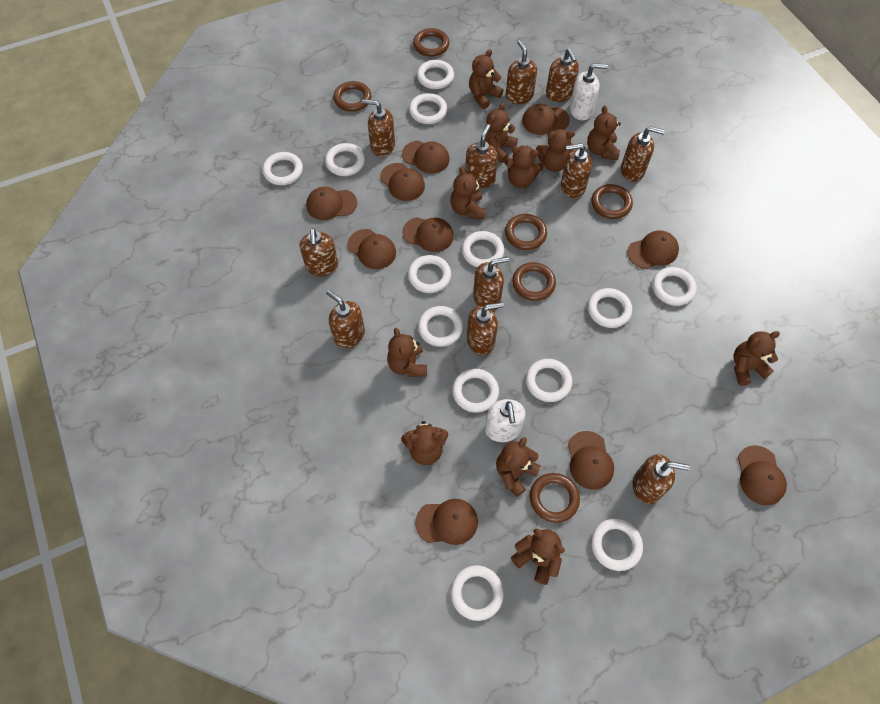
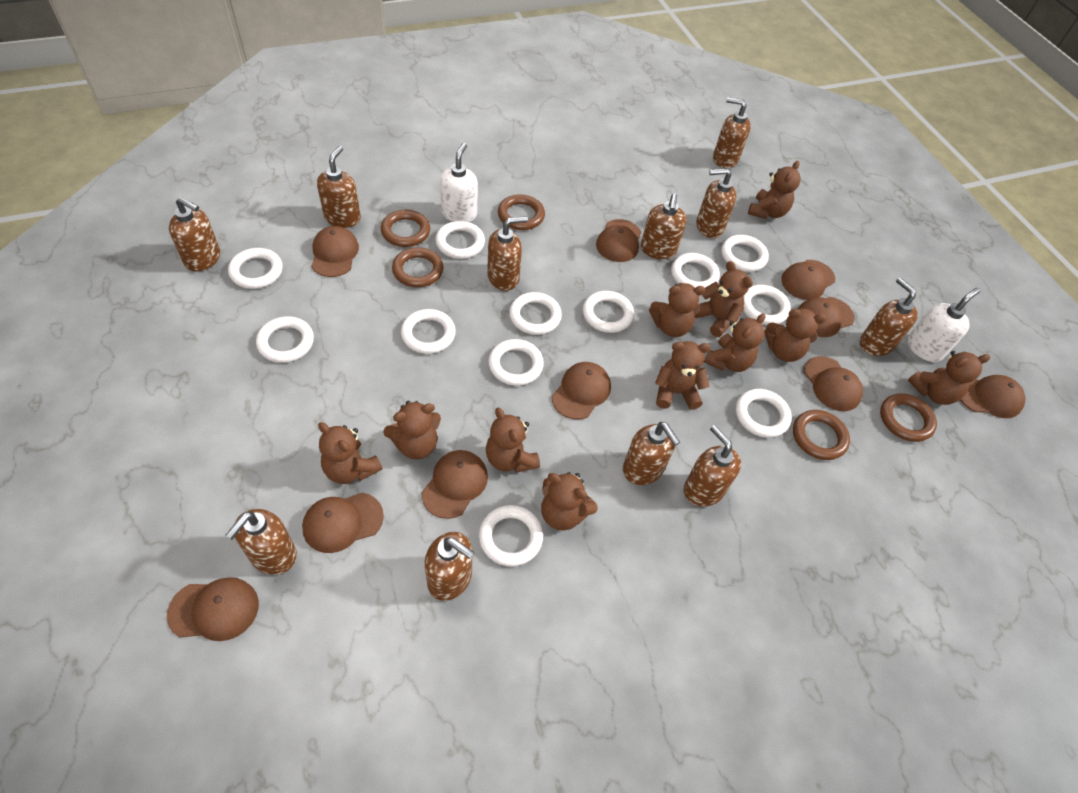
brown ring: 6 -> 5
white ring: 13 -> 12

